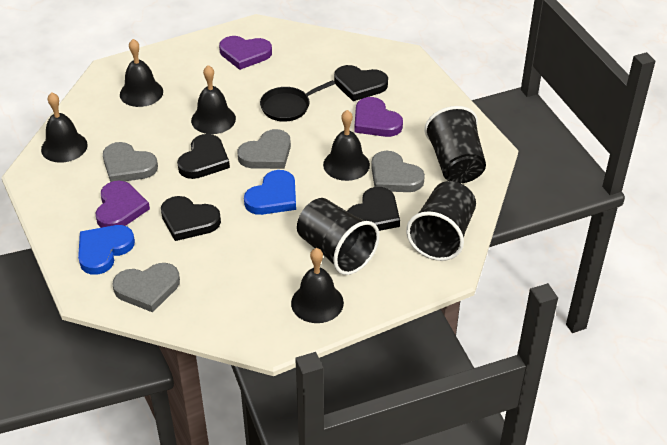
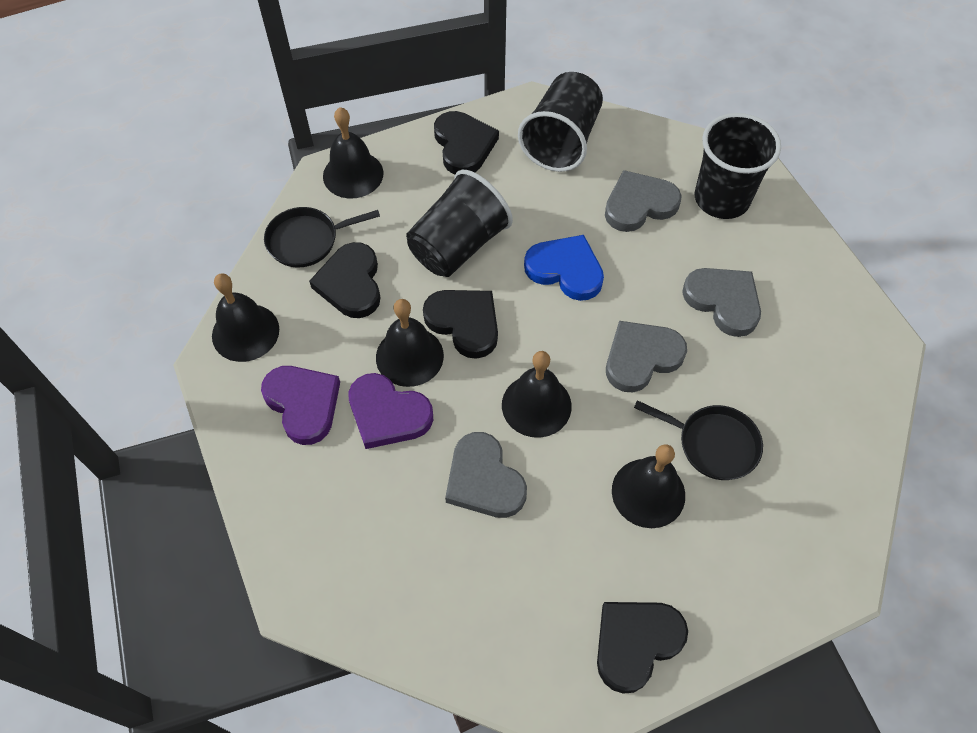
black pan: 1 -> 2
blue heart: 2 -> 1
purple heart: 3 -> 2

